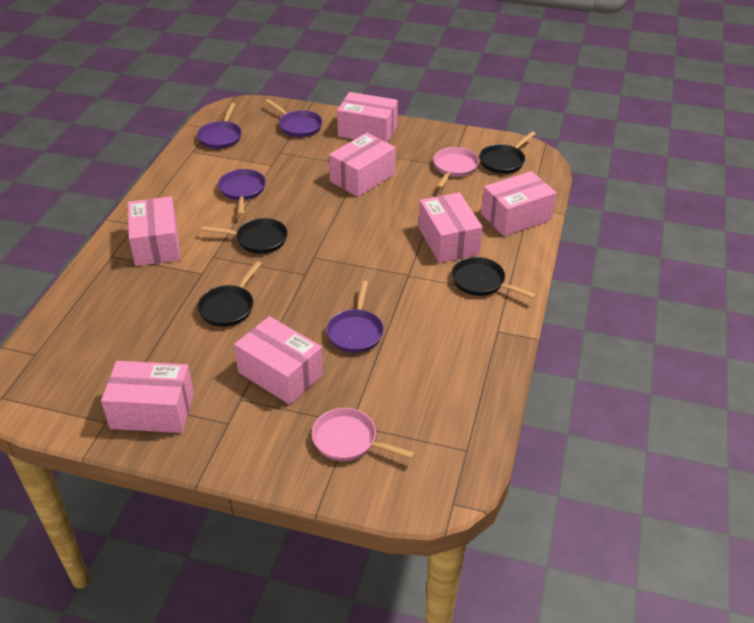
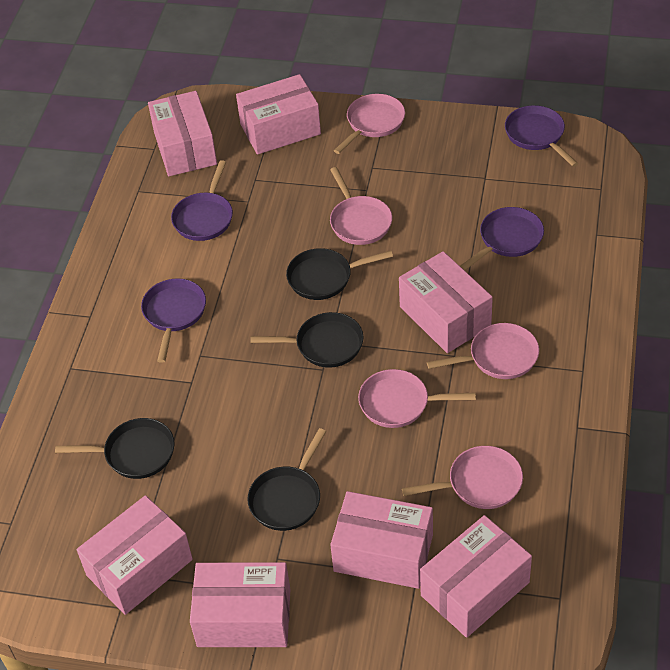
pink pan: 2 -> 5

